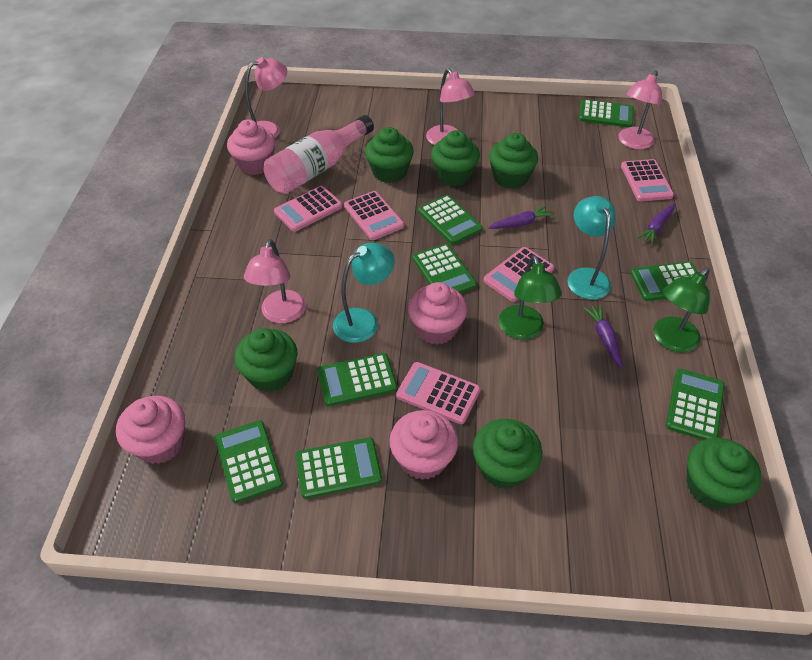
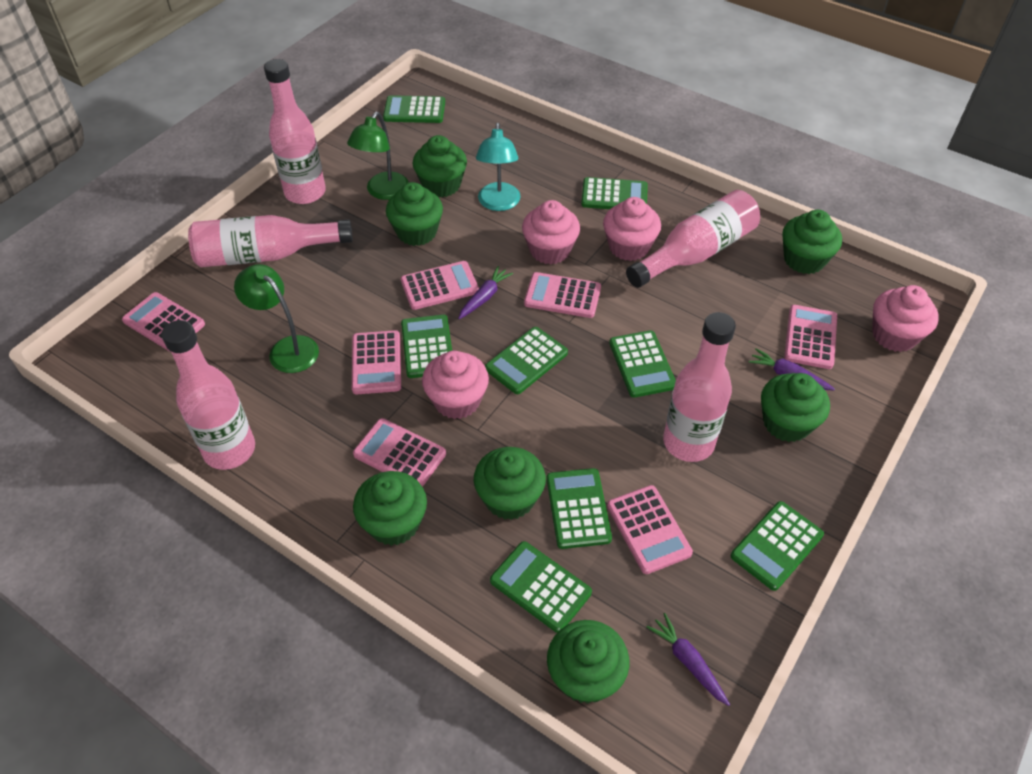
green cupcake: 6 -> 7
pink bottle: 1 -> 5
pink calculator: 5 -> 7
pink lamp: 4 -> 0
turquoise lamp: 2 -> 1

